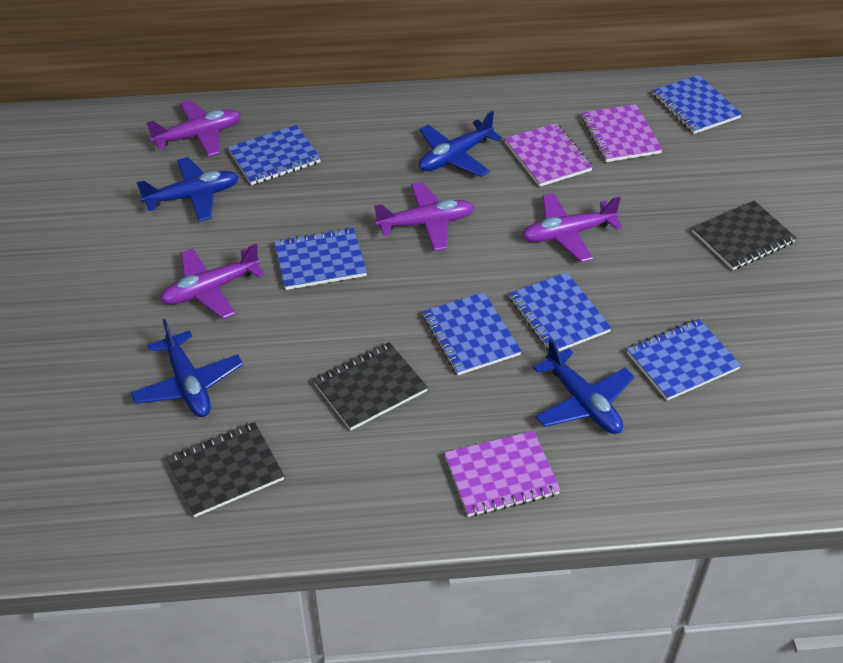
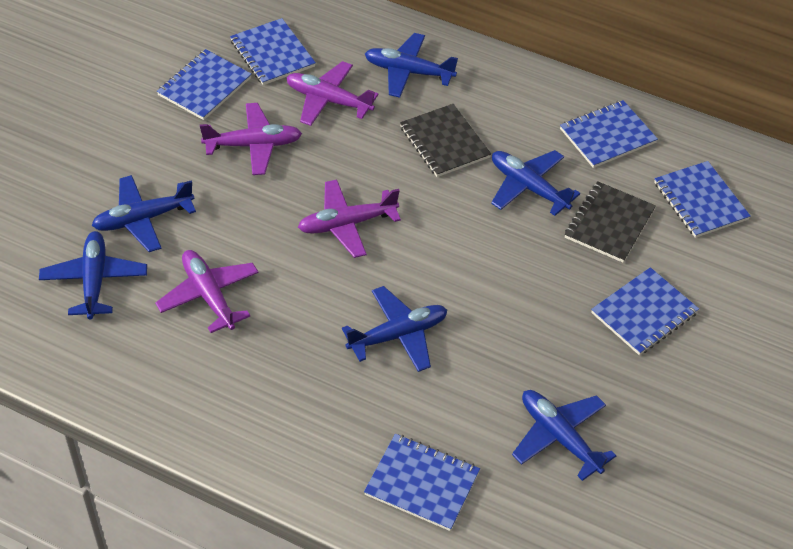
black notebook: 3 -> 2
blue plane: 4 -> 6
purple notebook: 3 -> 0

